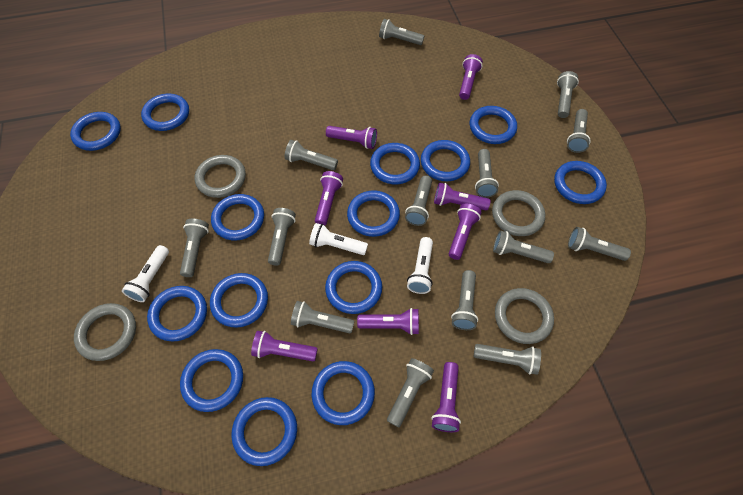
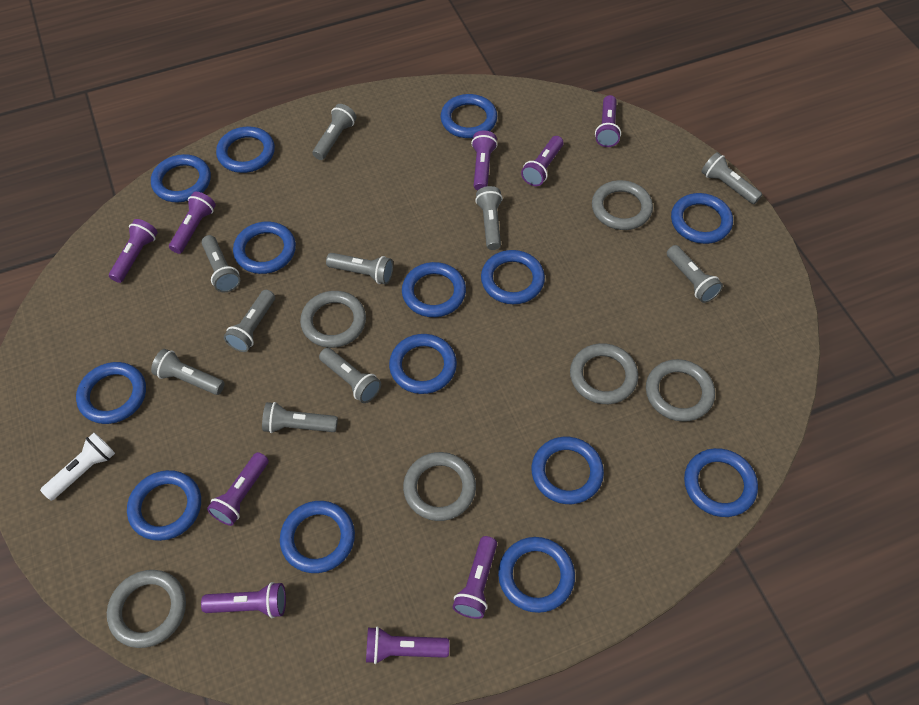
grey flashlight: 14 -> 10
grey ring: 4 -> 6
purple flashlight: 8 -> 9
white flashlight: 3 -> 1

